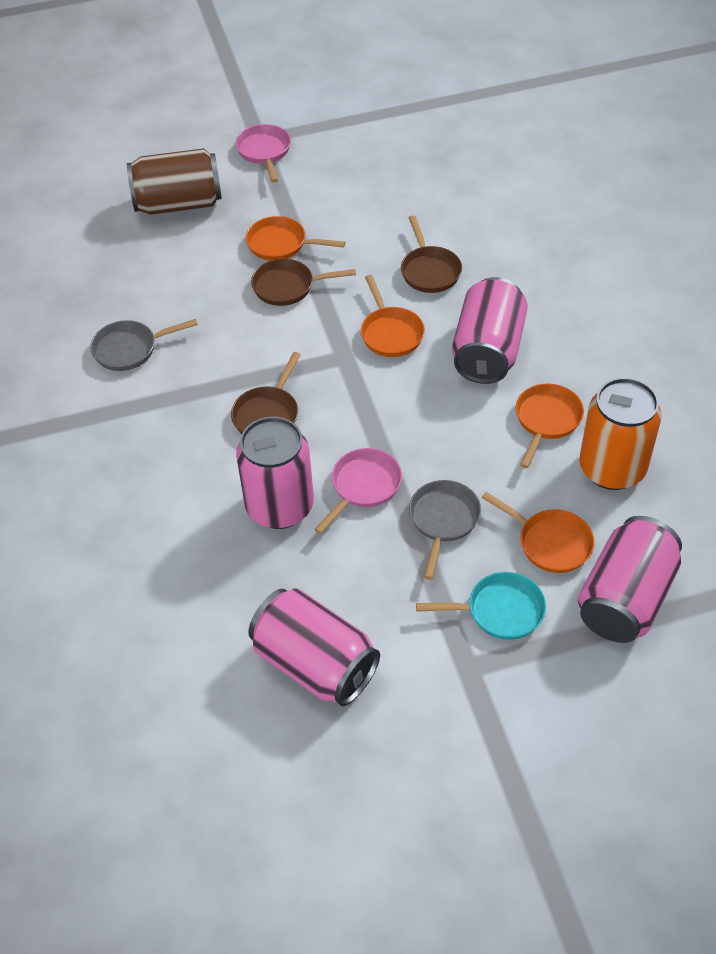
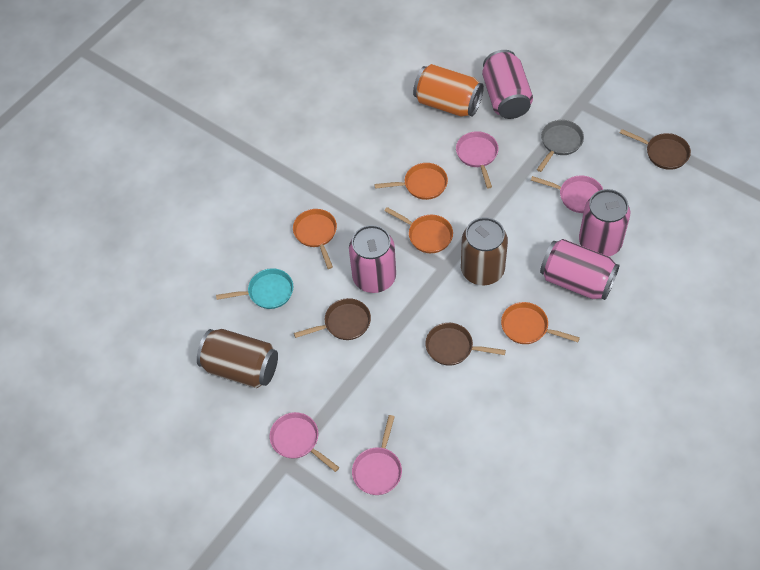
brown can: 1 -> 2
grey pan: 2 -> 1
pink pan: 2 -> 4

